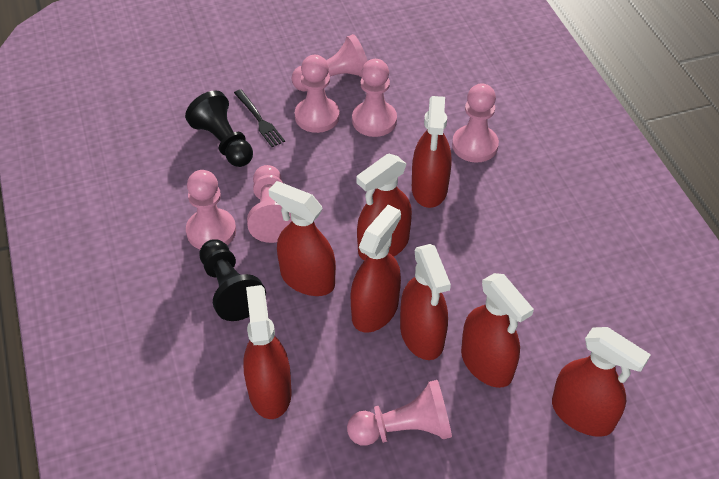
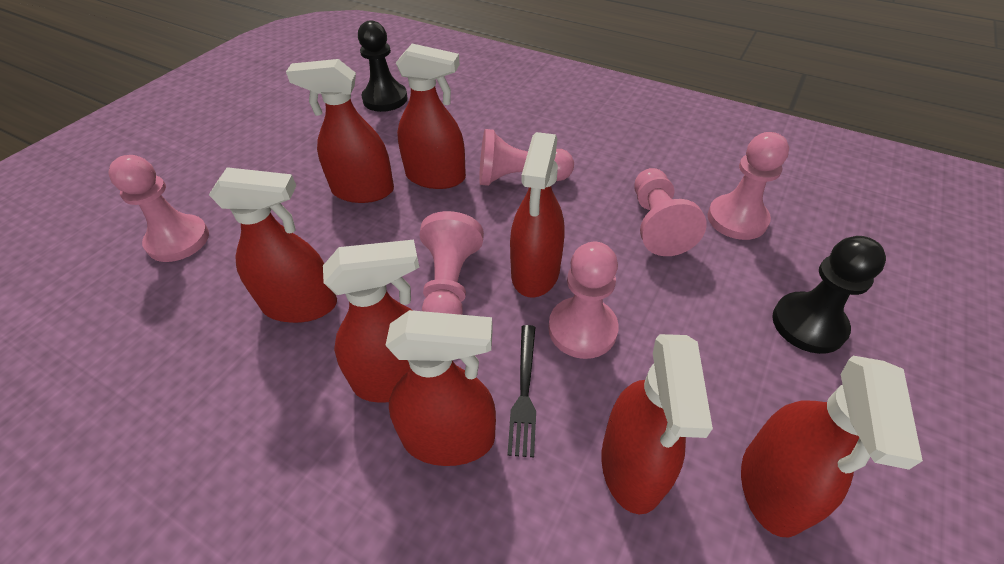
pink pawn: 7 -> 6

